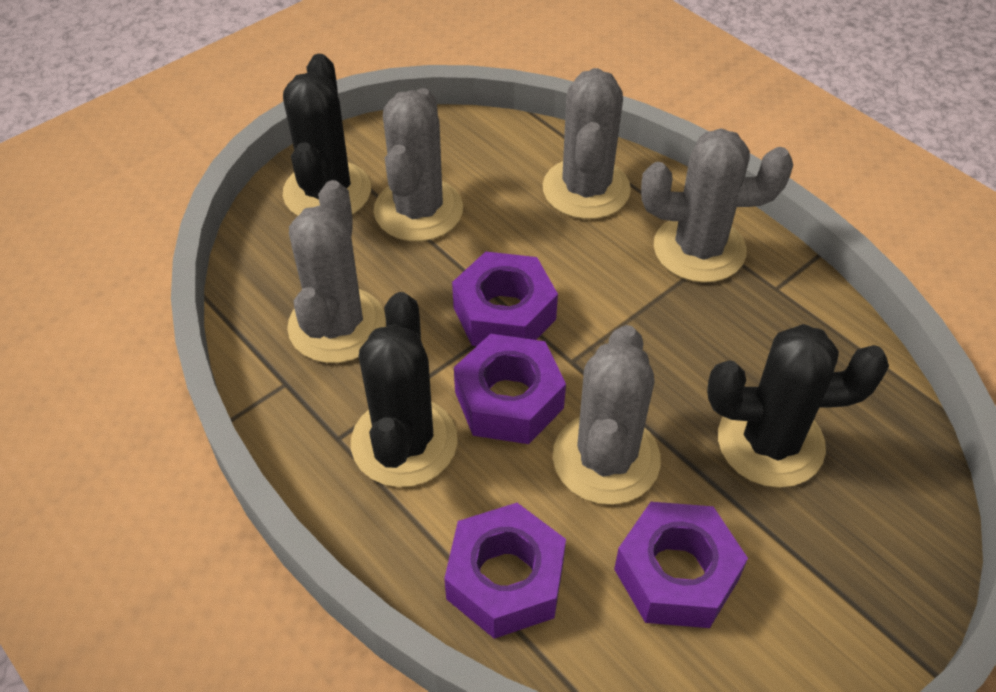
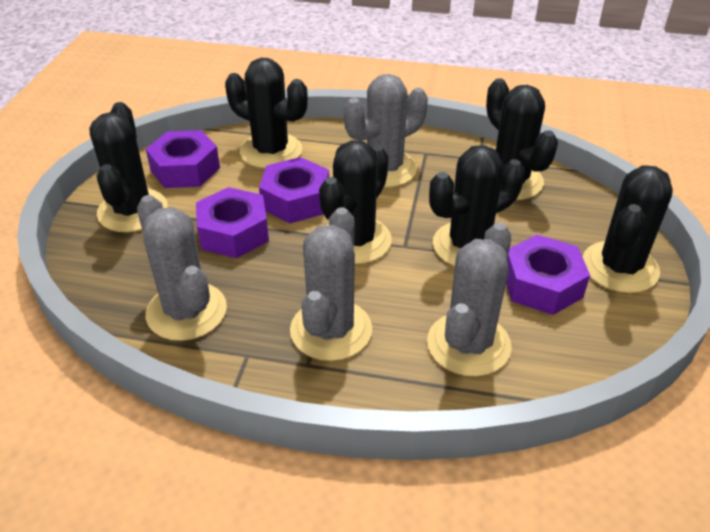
black cactus: 3 -> 6
grey cactus: 5 -> 4

